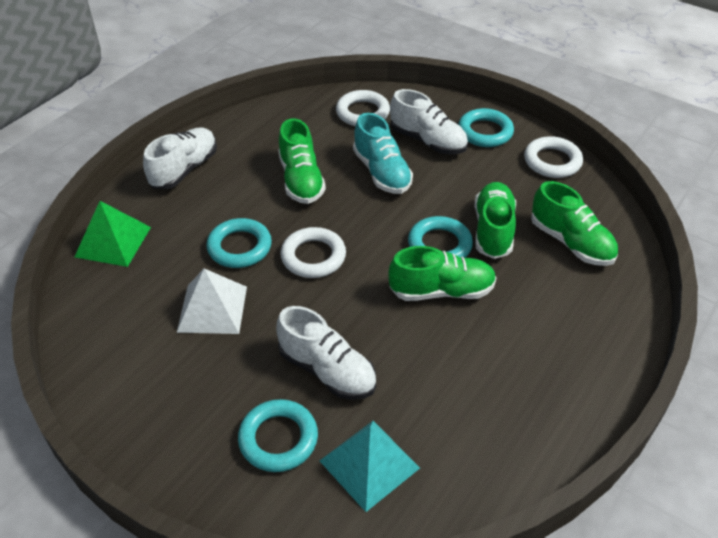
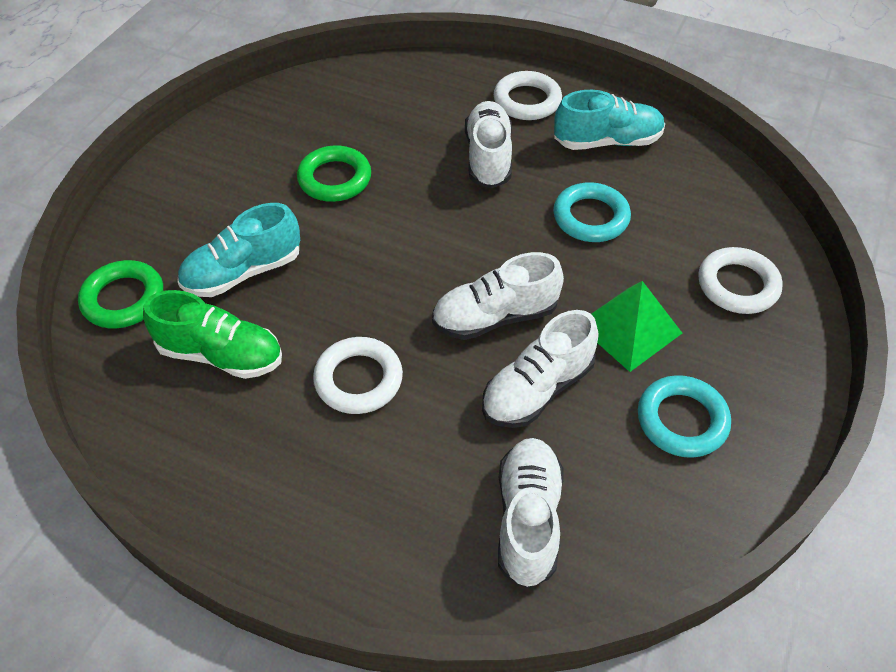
green ring: 0 -> 2
green shoe: 4 -> 1
turquoise pyramid: 1 -> 0
turquoise ring: 4 -> 2
turquoise shoe: 1 -> 2
white pyramid: 1 -> 0
white shoe: 3 -> 4

